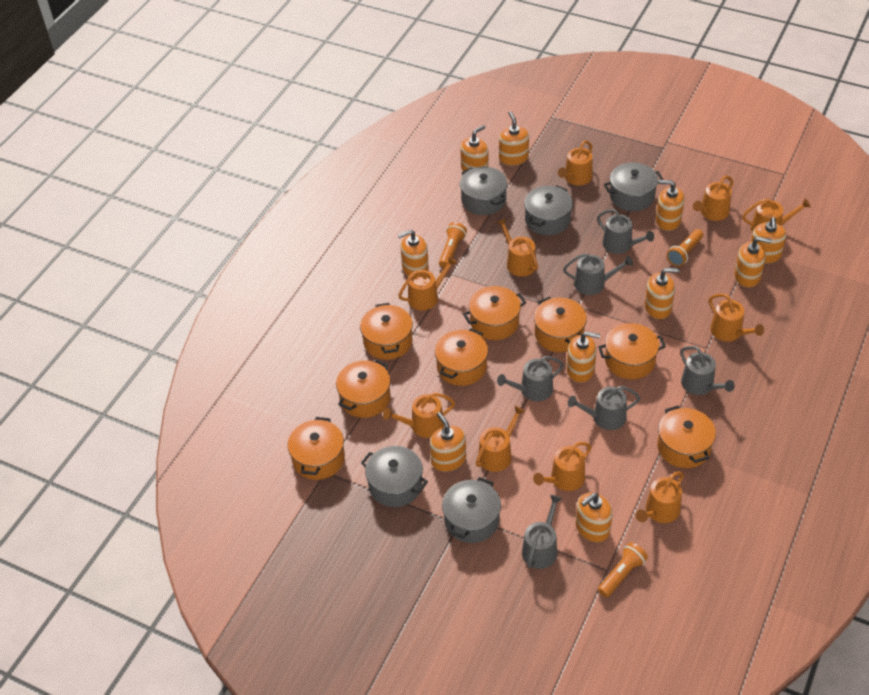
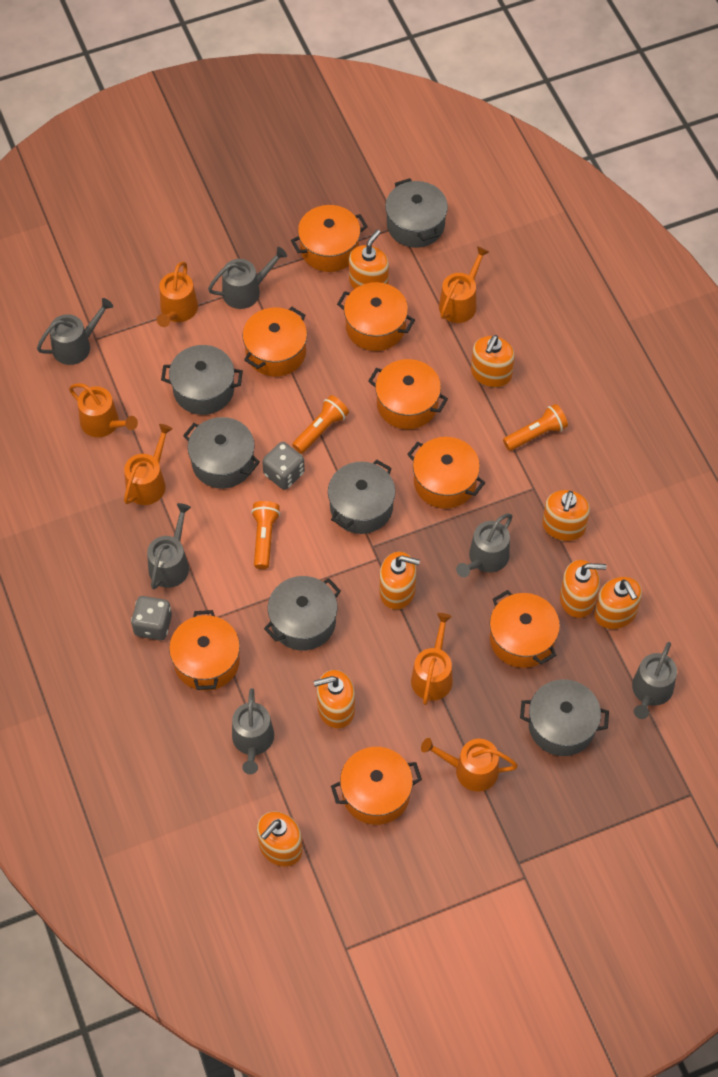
grey dice: 0 -> 2
grey pot: 5 -> 6
orange soap dispenser: 10 -> 8
orange watering can: 10 -> 6

